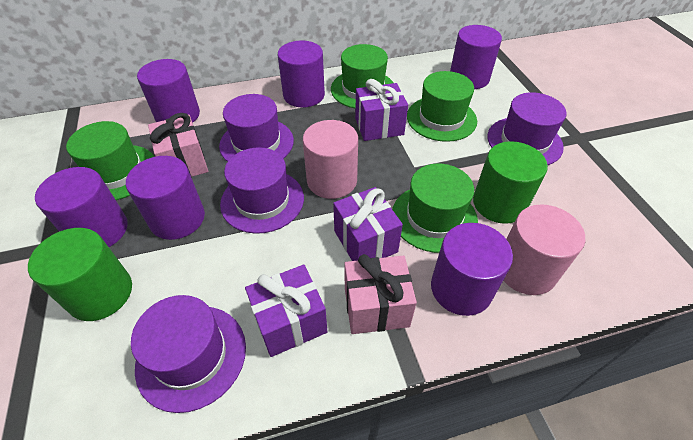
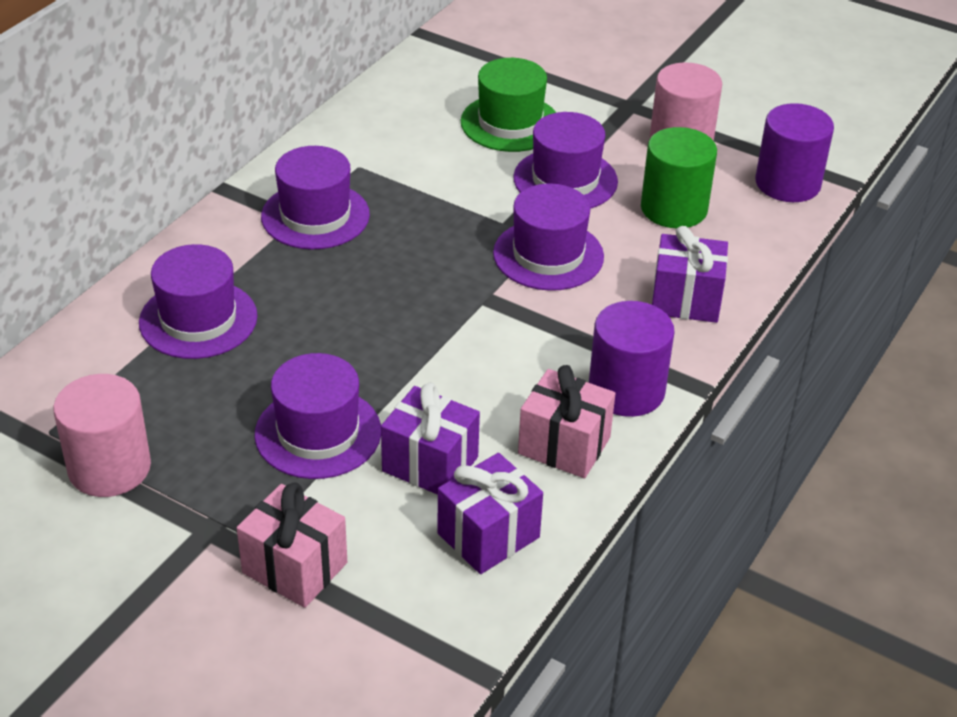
green cylinder: 2 -> 1
green hat: 4 -> 1
purple cylinder: 6 -> 2
purple hat: 4 -> 5

